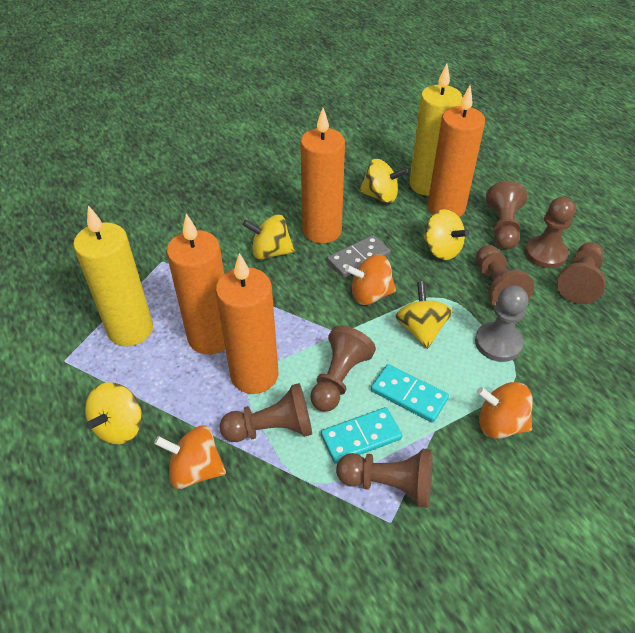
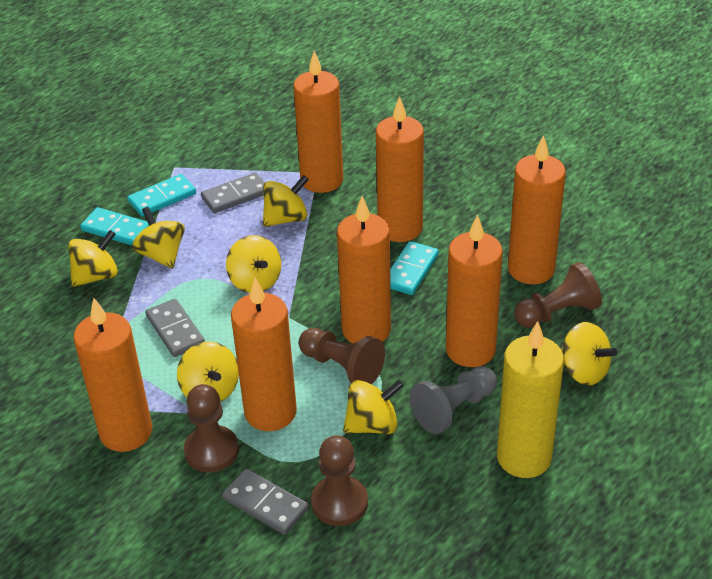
brown pawn: 7 -> 4
grey domino: 1 -> 3
orange candle: 4 -> 7
orange spinning top: 3 -> 0
turquoise domino: 2 -> 3
yellow candle: 2 -> 1
yellow spinning top: 5 -> 7

